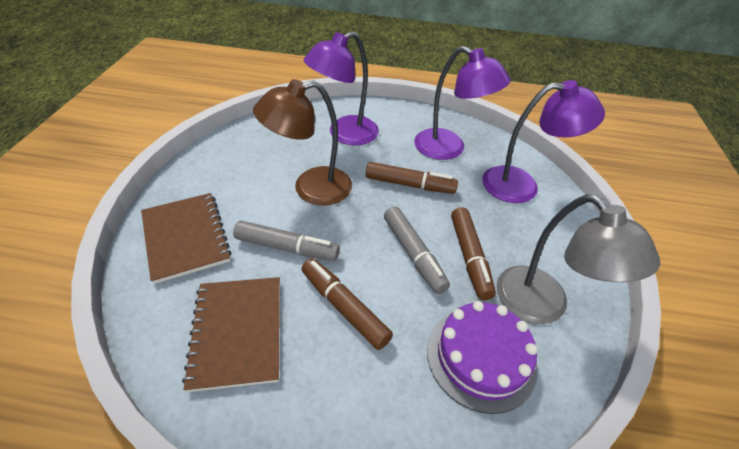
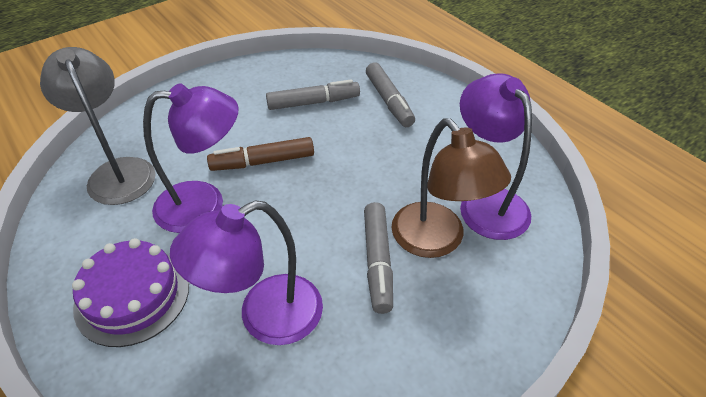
brown marker: 3 -> 1
brown notebook: 2 -> 0
grey marker: 2 -> 3

